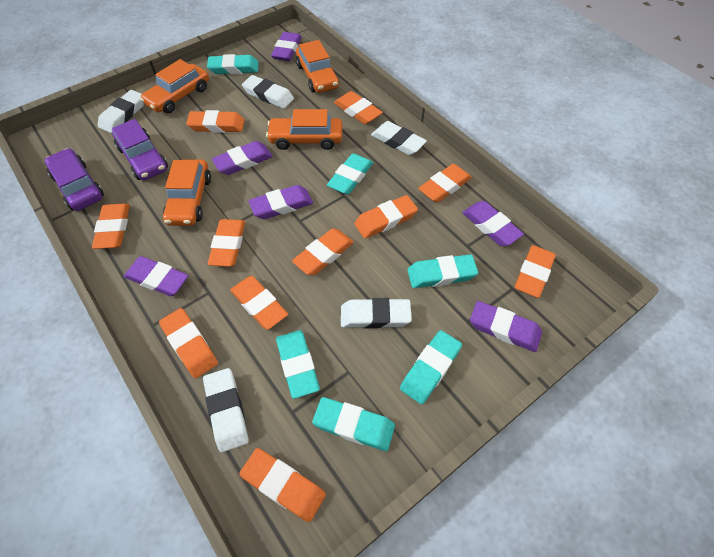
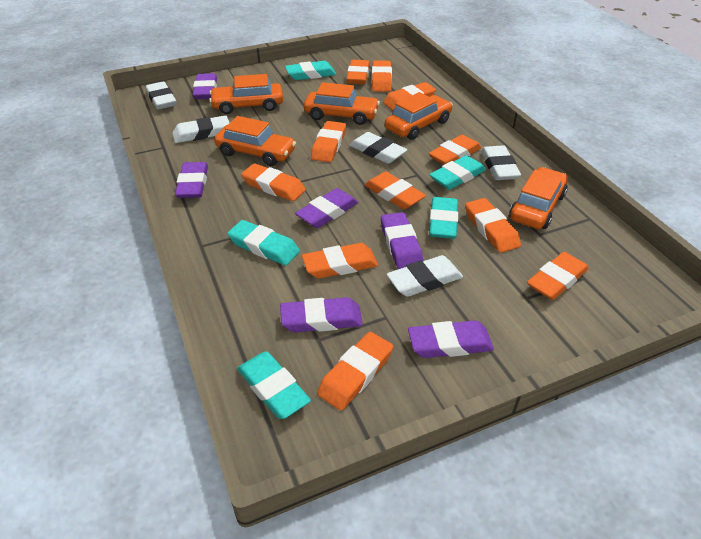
orange car: 4 -> 5
purple car: 2 -> 0
turquoise eraser: 6 -> 5

